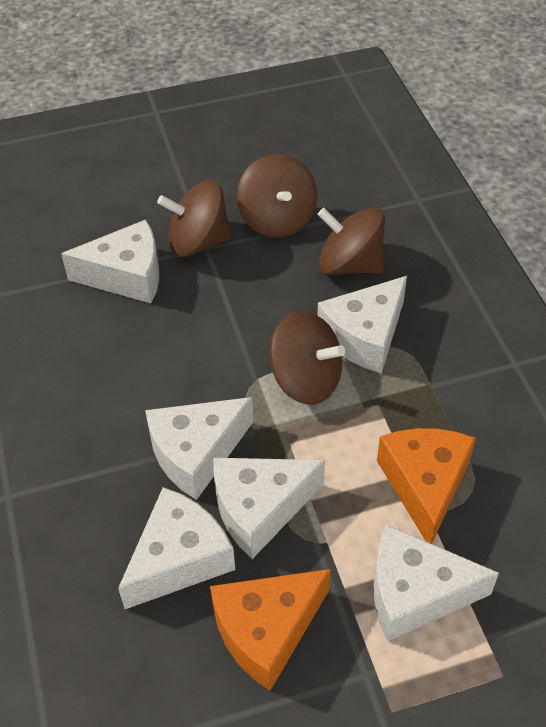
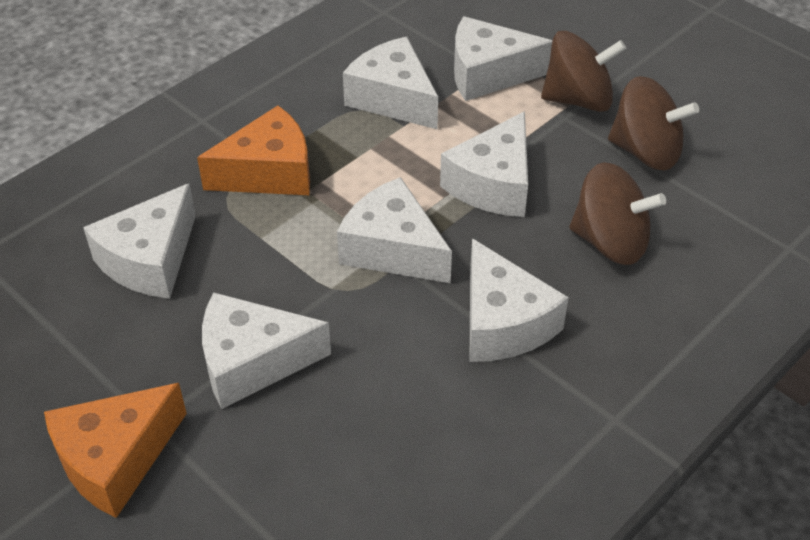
brown spinning top: 4 -> 3
white cheese: 6 -> 7

